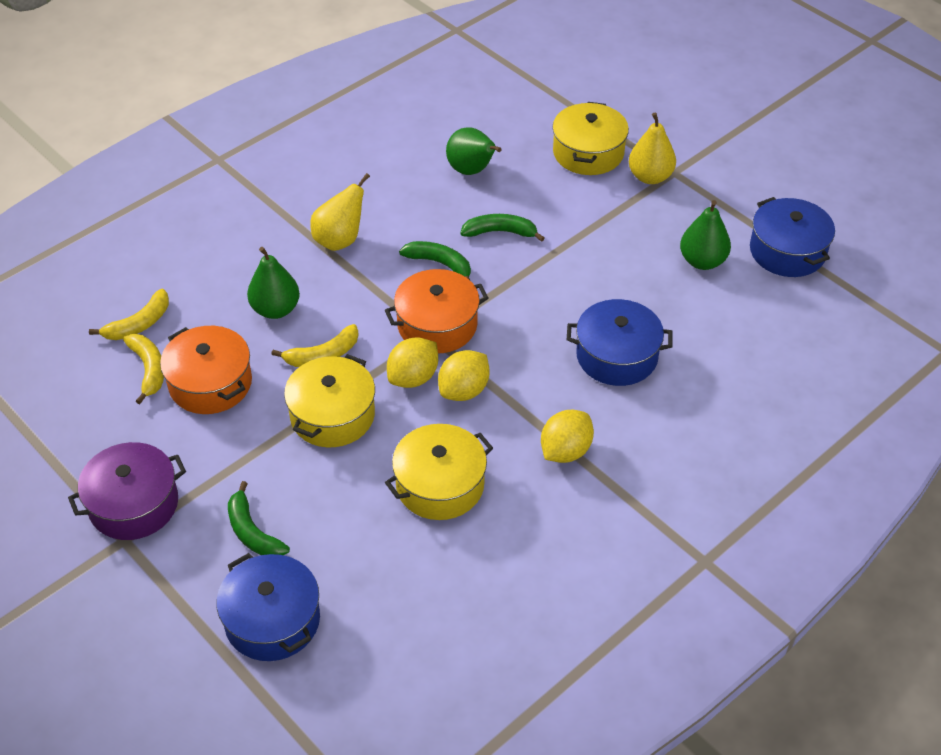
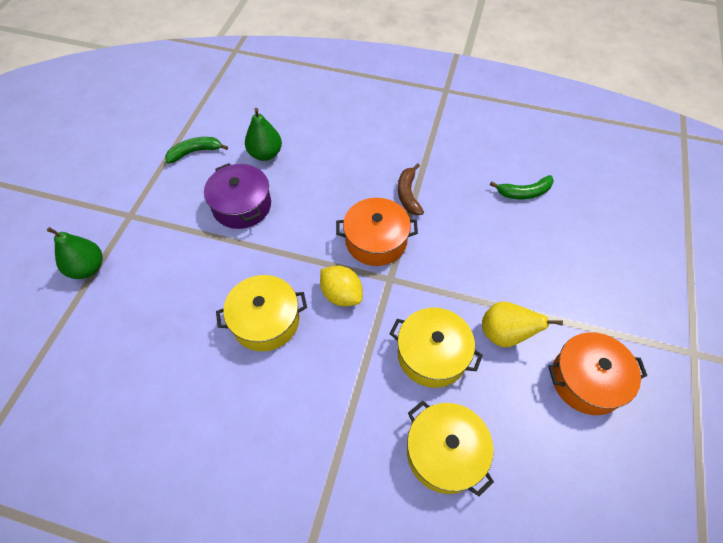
blue pot: 3 -> 0
brown banana: 0 -> 1
green banana: 3 -> 2
green pear: 3 -> 2
yellow banana: 3 -> 0
yellow lemon: 3 -> 1
yellow pear: 2 -> 1

